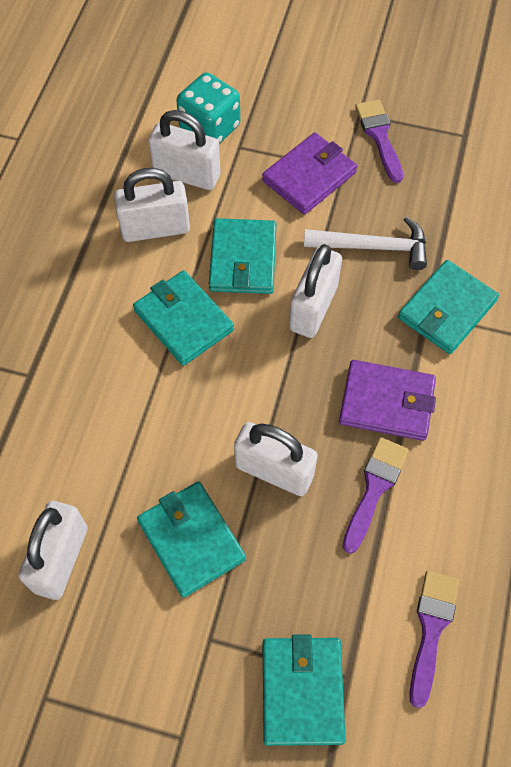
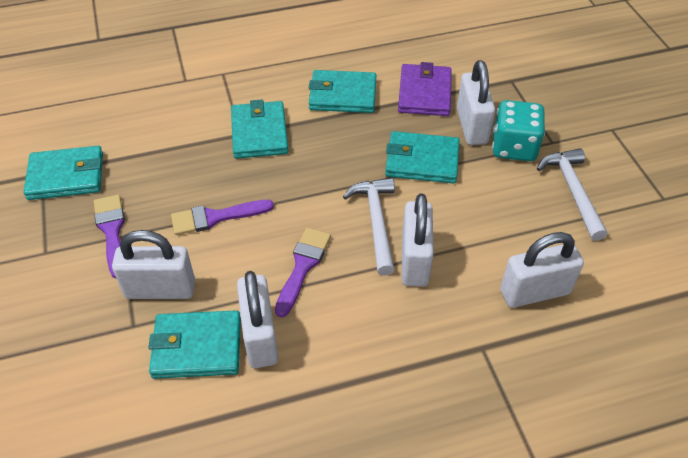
purple wallet: 2 -> 1
white hammer: 1 -> 2

